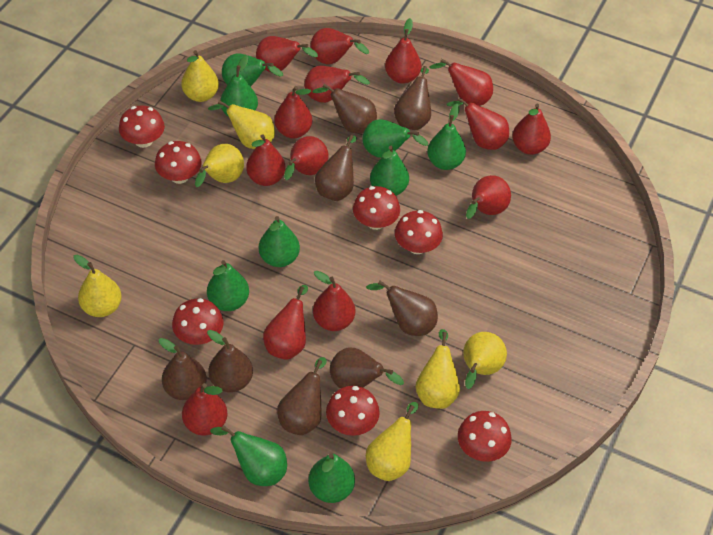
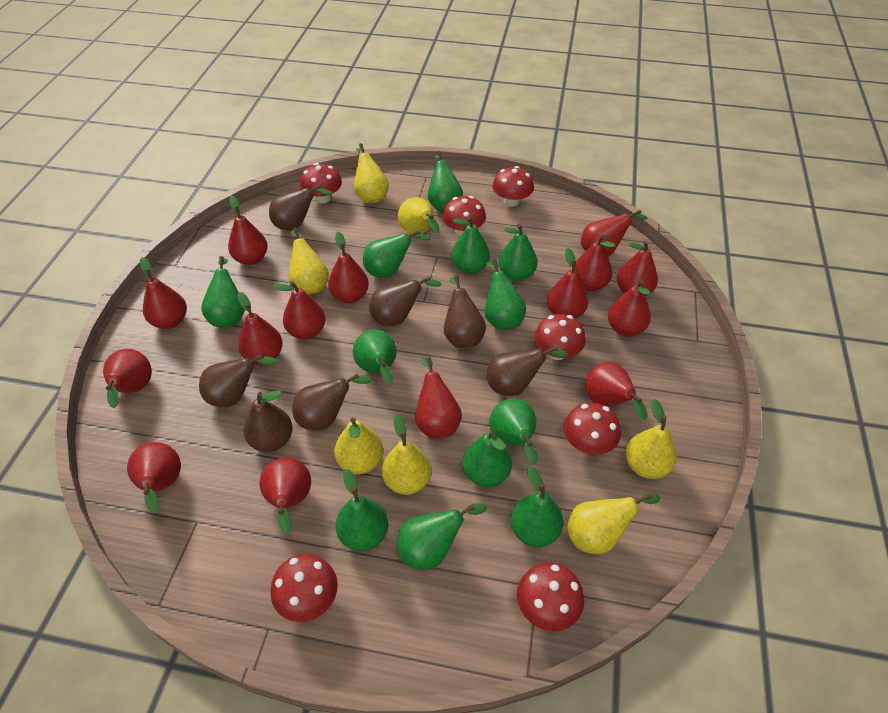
brown pear: 8 -> 7
green pear: 9 -> 12
red pear: 14 -> 15

